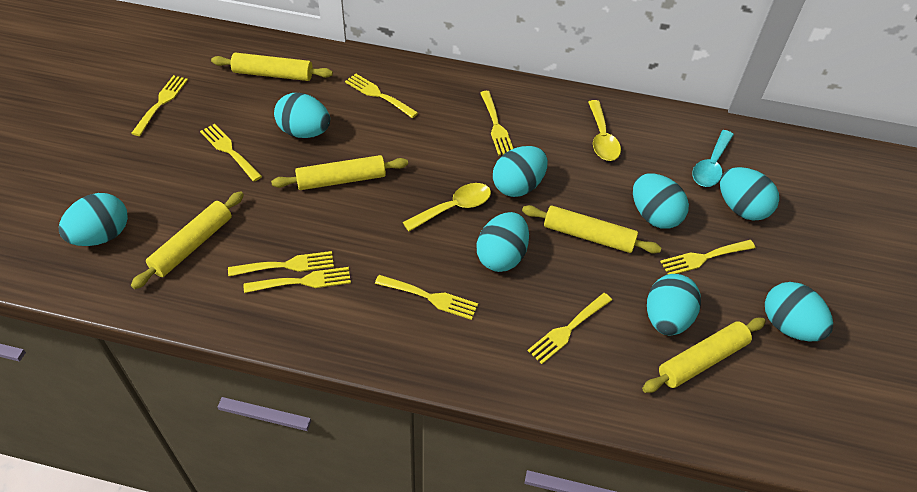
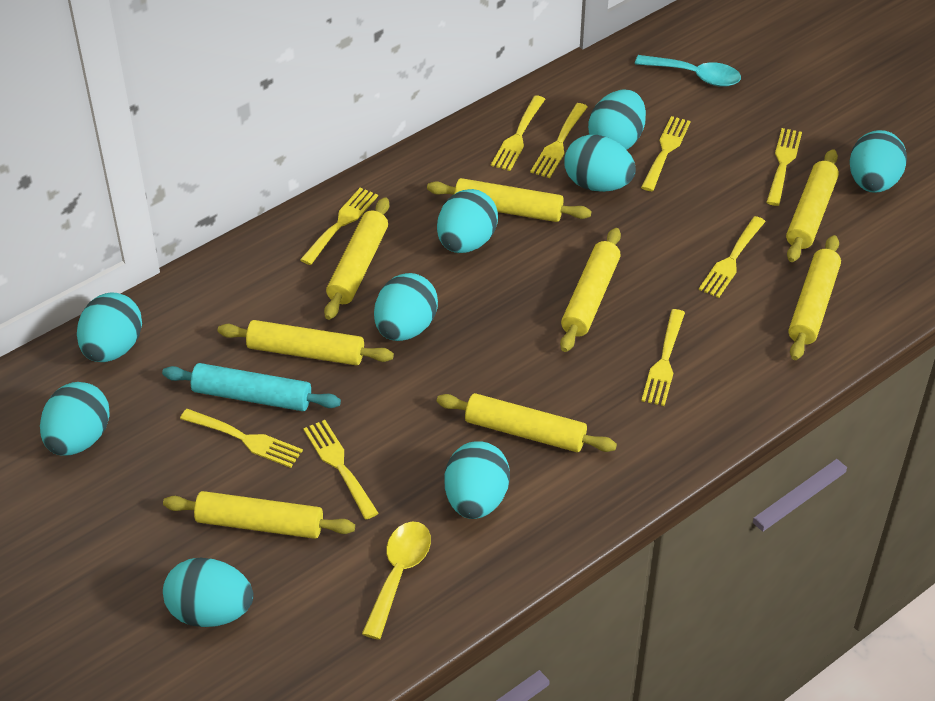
turquoise egg: 8 -> 9
turquoise rolling pin: 0 -> 1
yellow rolling pin: 5 -> 8
yellow spoon: 2 -> 1

